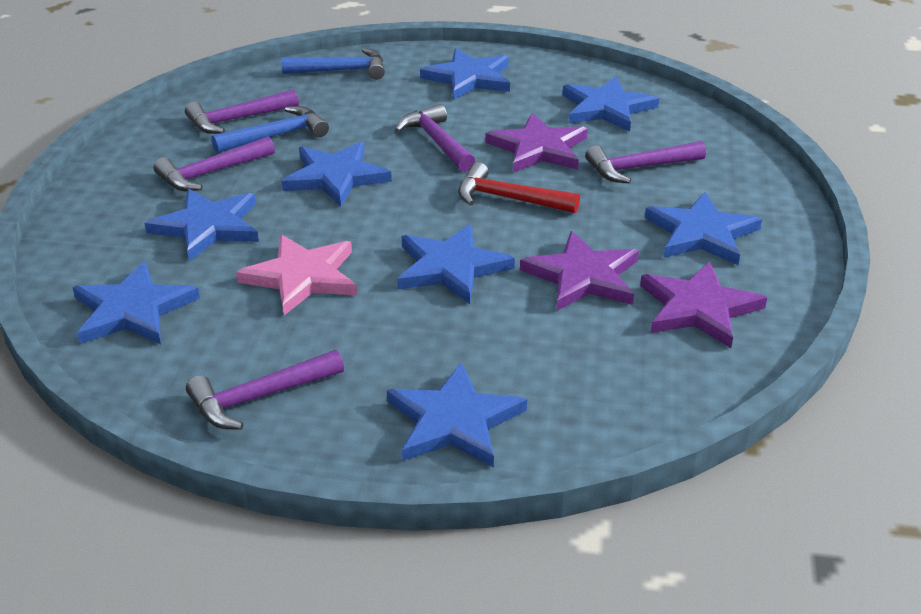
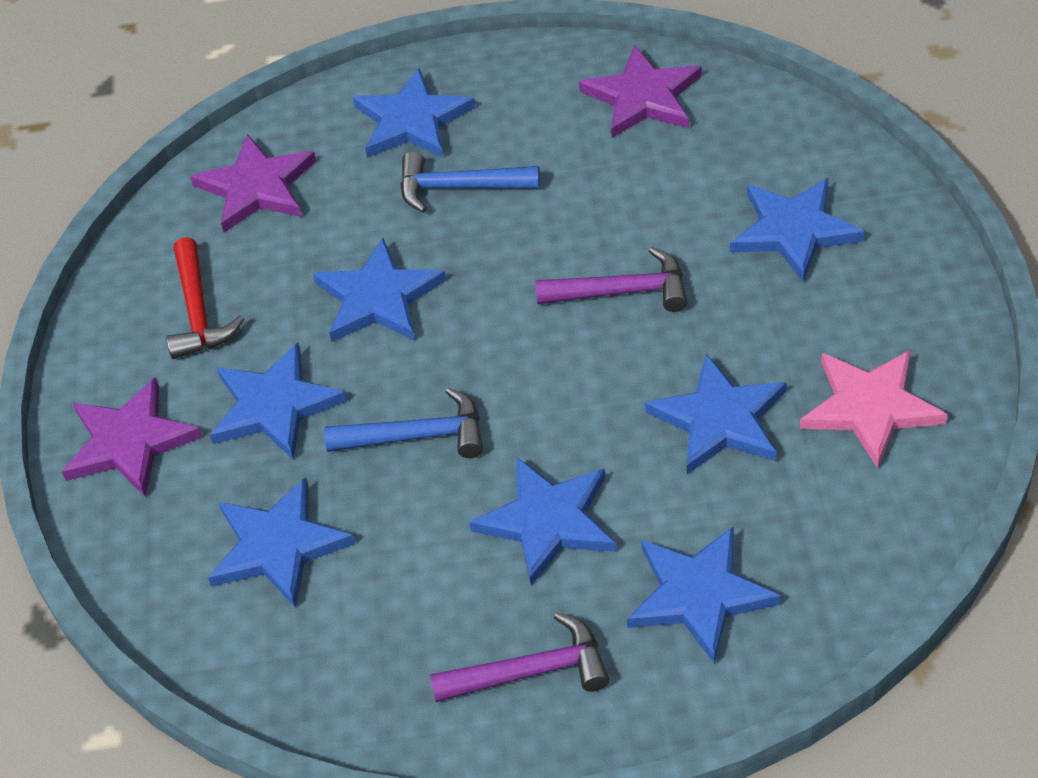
purple hammer: 5 -> 2

